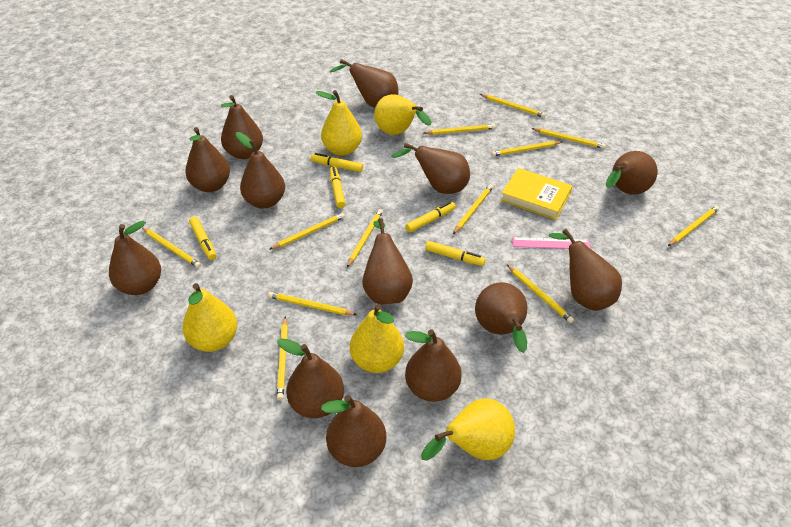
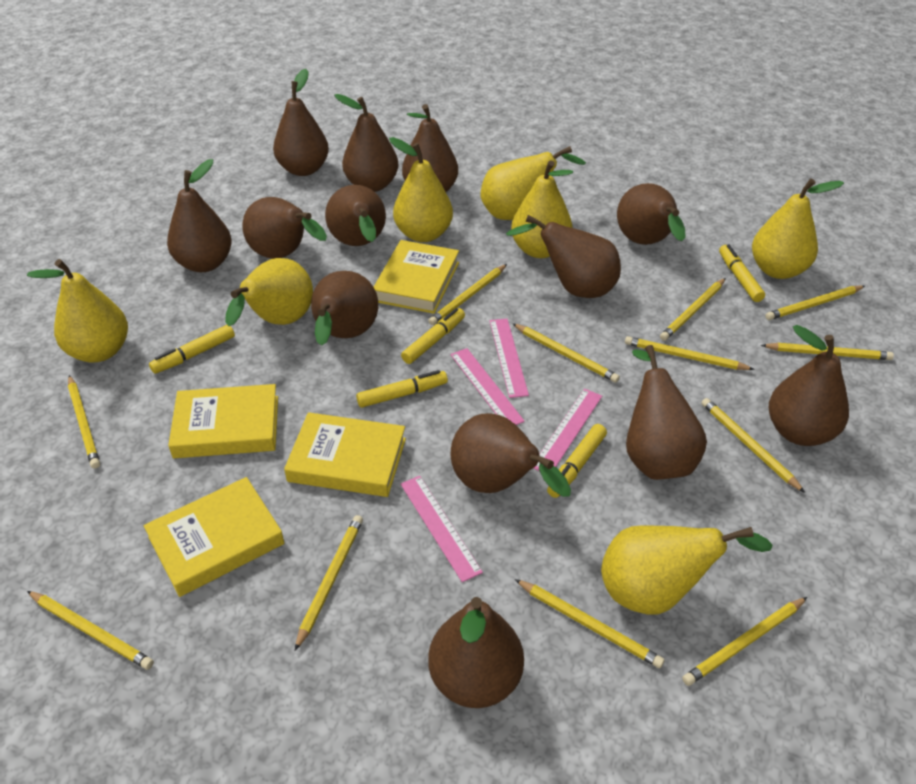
pink ruler: 1 -> 4
yellow book: 1 -> 4
yellow pear: 5 -> 7

